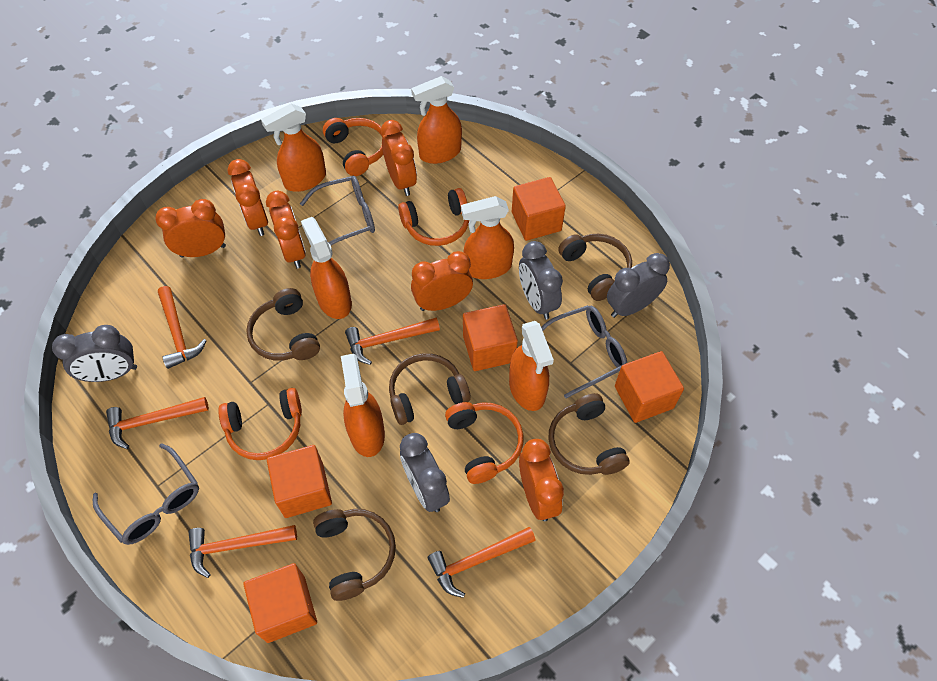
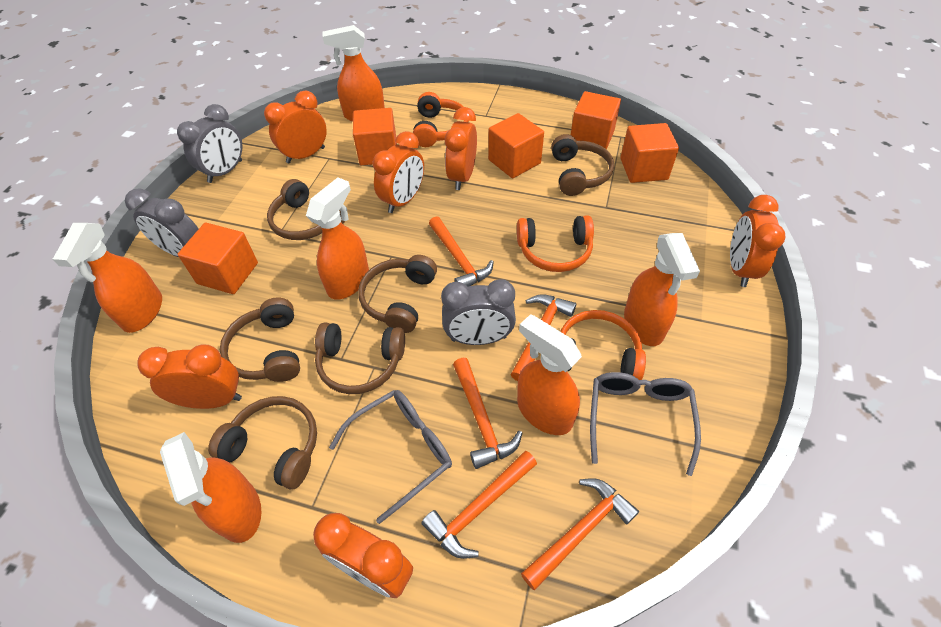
brown headphones: 5 -> 6
grey clock: 4 -> 3
grey glasses: 3 -> 2
orange headphones: 4 -> 3

